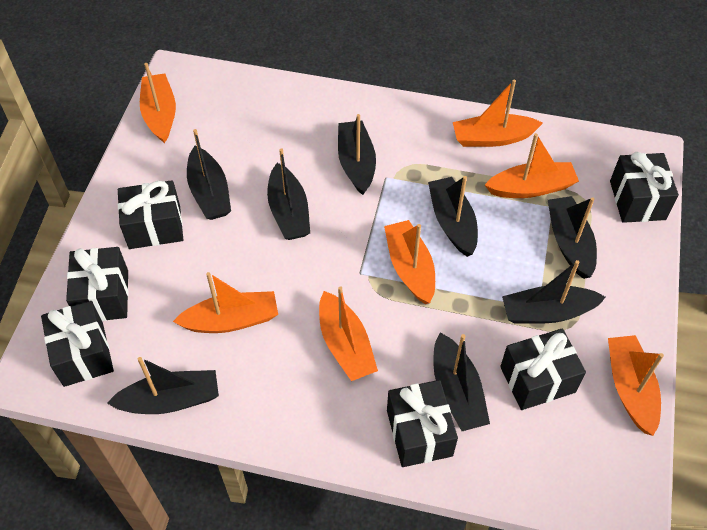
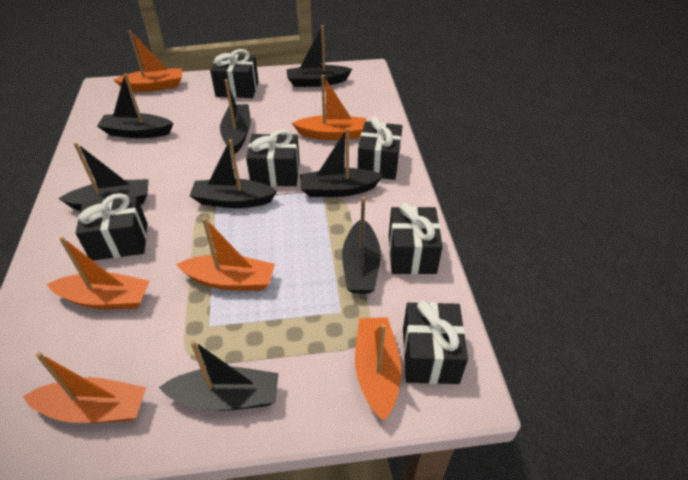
orange boat: 7 -> 6

